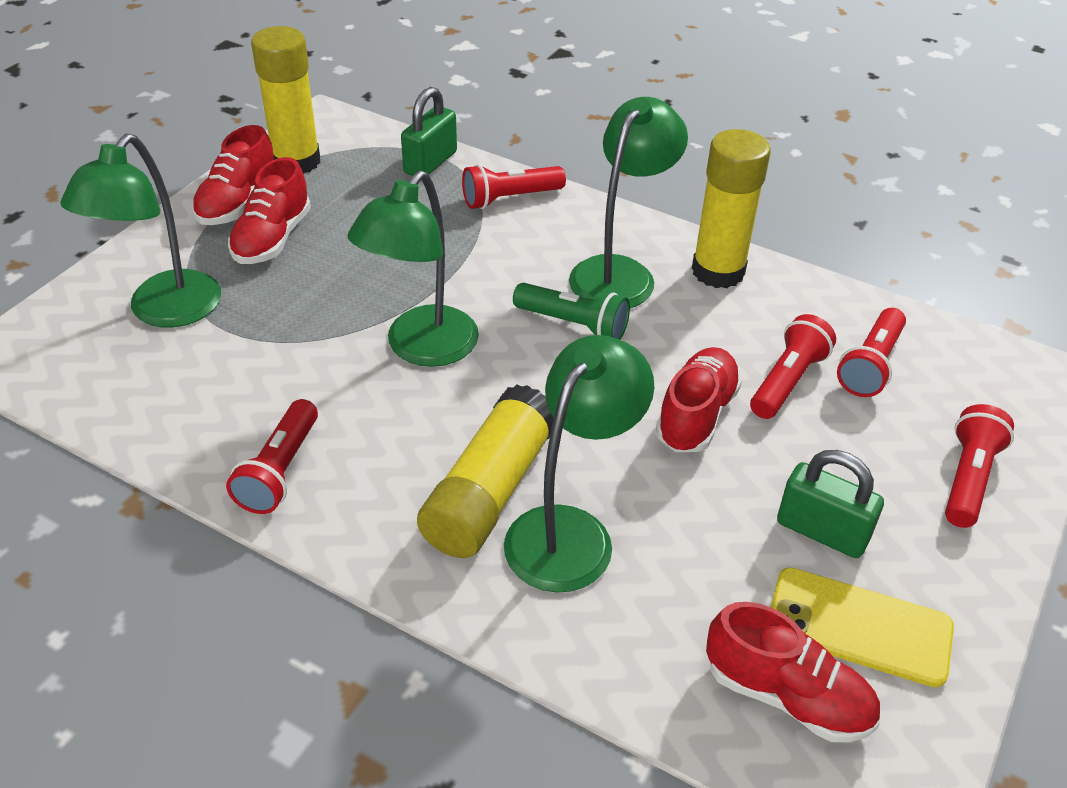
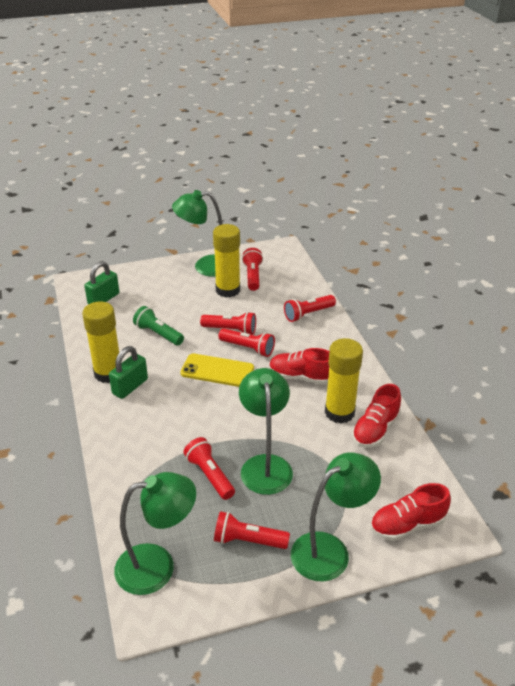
red flashlight: 5 -> 6
red shoe: 4 -> 3

